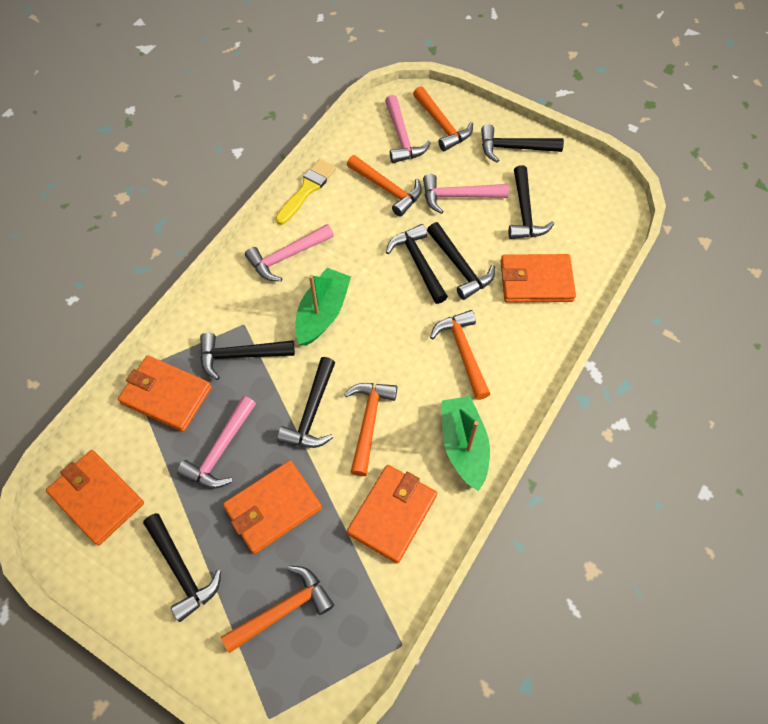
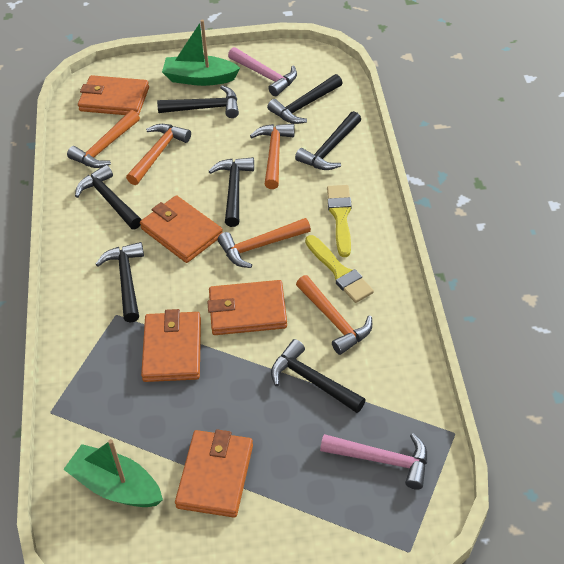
pink hammer: 4 -> 2
yellow brush: 1 -> 2

